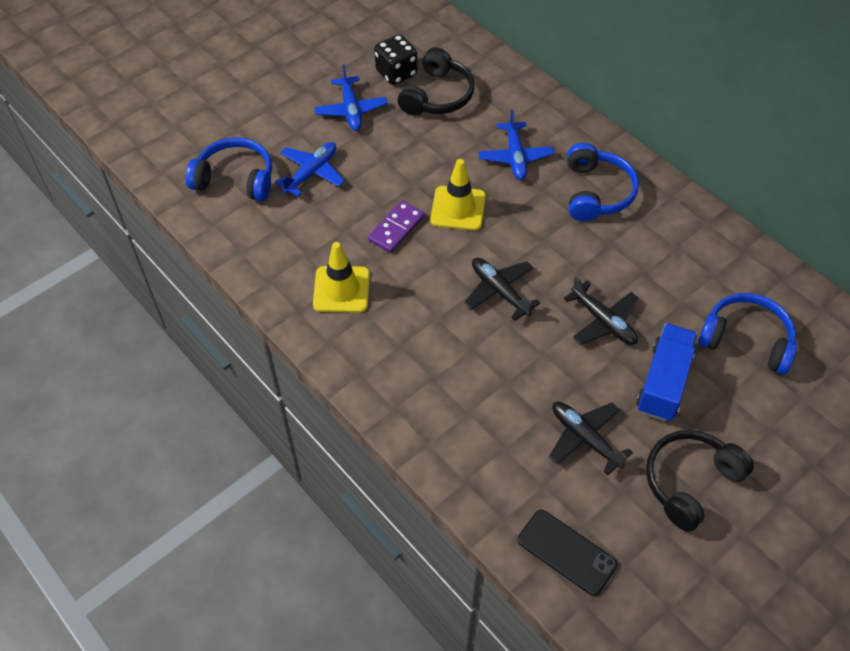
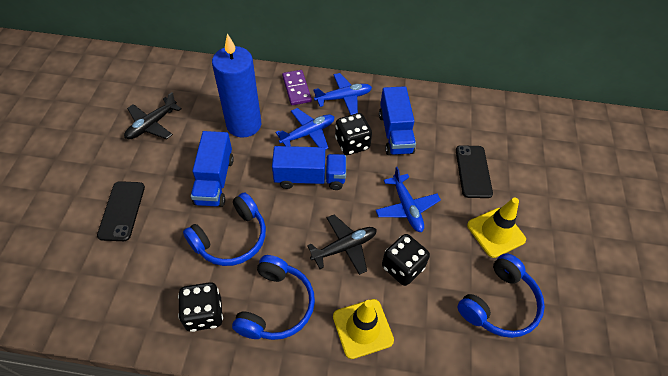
black dice: 1 -> 3
black headphones: 2 -> 0
black phone: 1 -> 2
black plane: 3 -> 2
blue candle: 0 -> 1
blue truck: 1 -> 3

